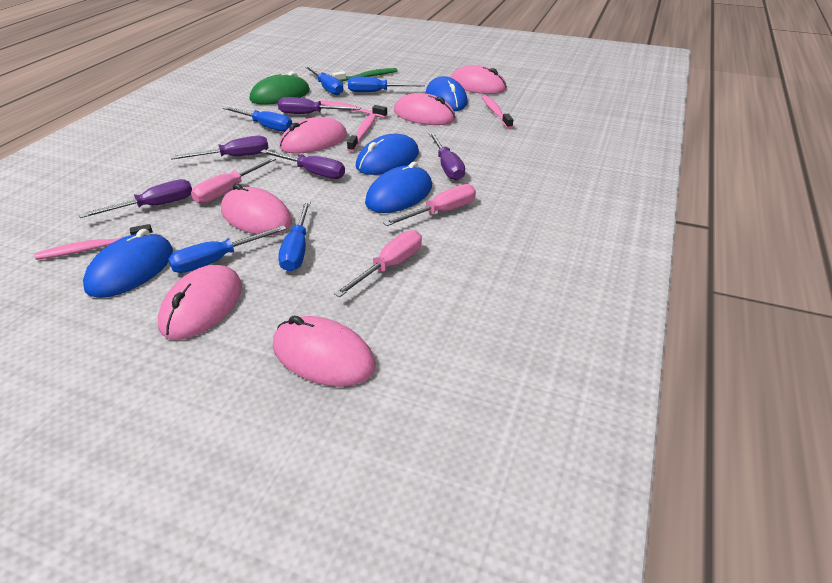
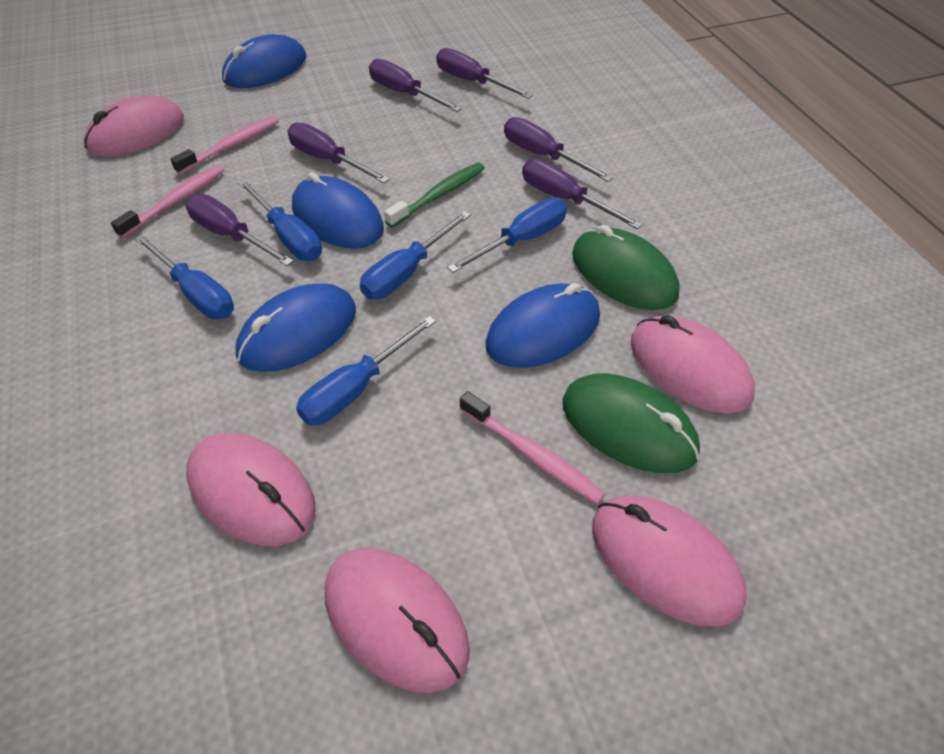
green mouse: 1 -> 2
pink mouse: 6 -> 5
pink screwdriver: 3 -> 0
pink toothbrush: 4 -> 3
purple screwdriver: 5 -> 6

